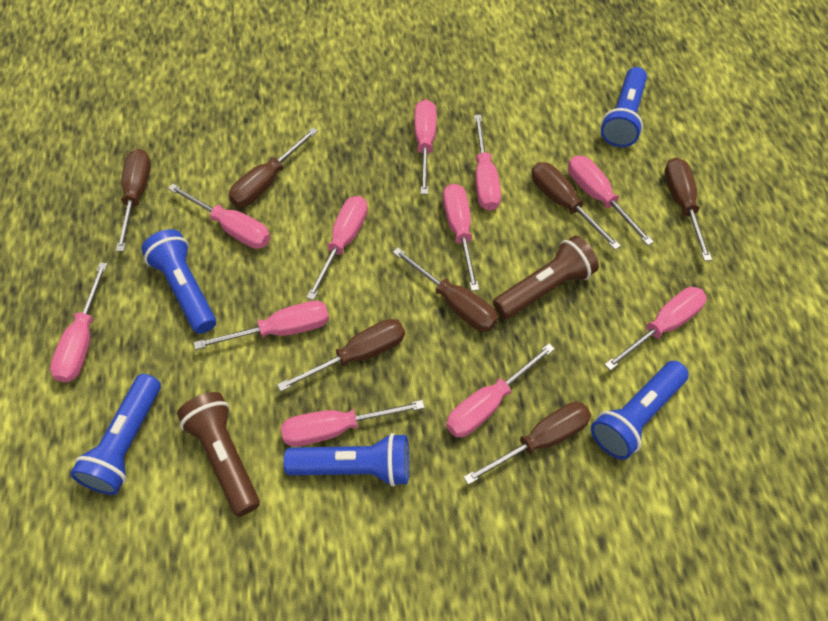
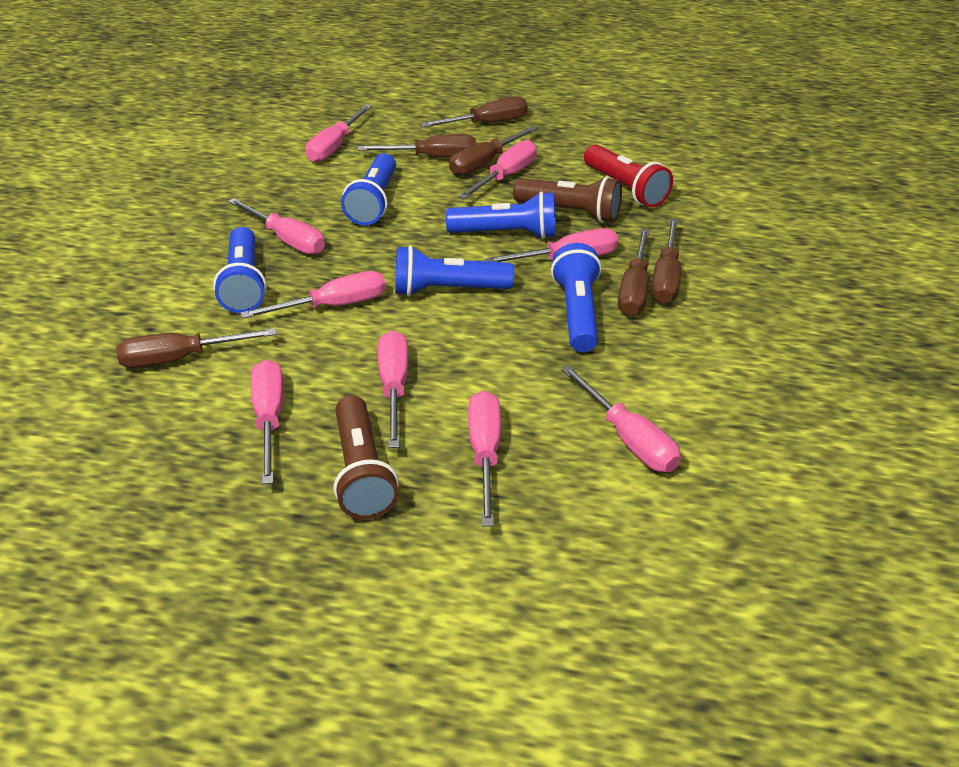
brown screwdriver: 7 -> 6
pink screwdriver: 11 -> 9
red flashlight: 0 -> 1

